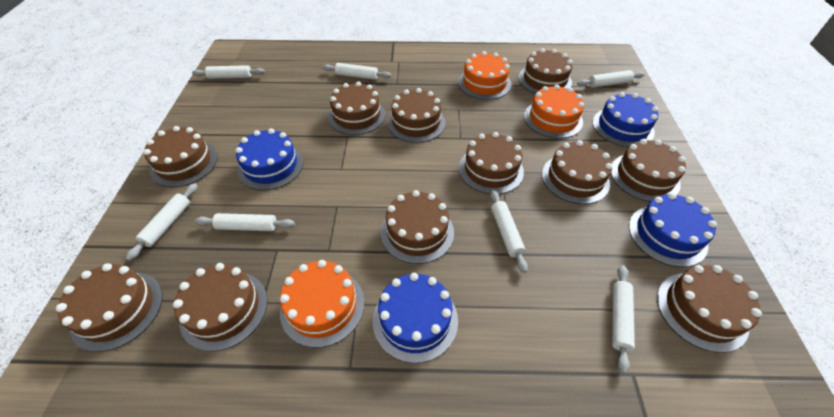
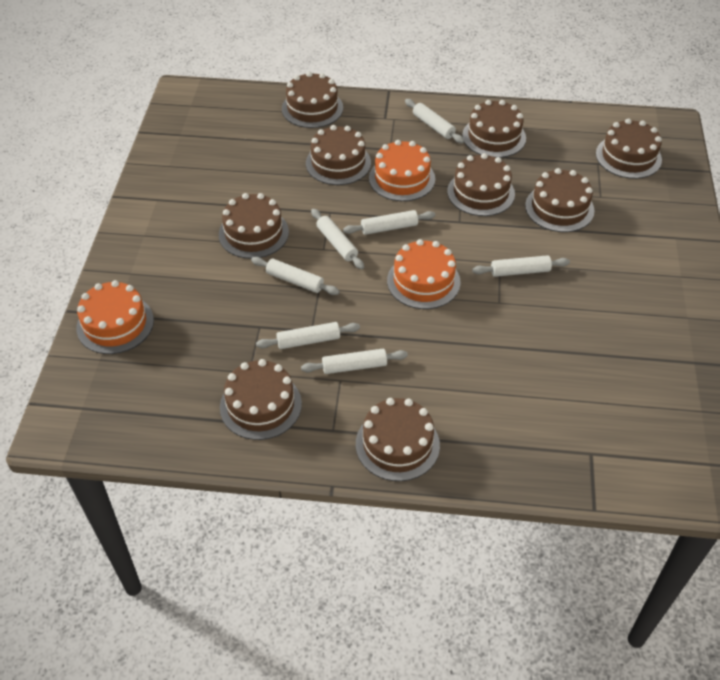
blue cake: 4 -> 0
brown cake: 11 -> 9

